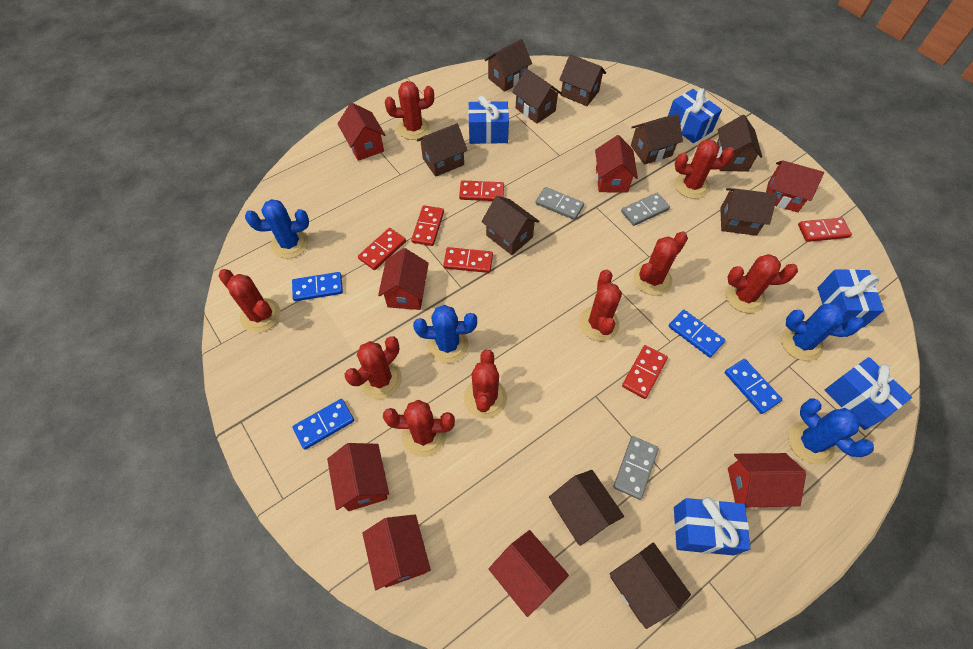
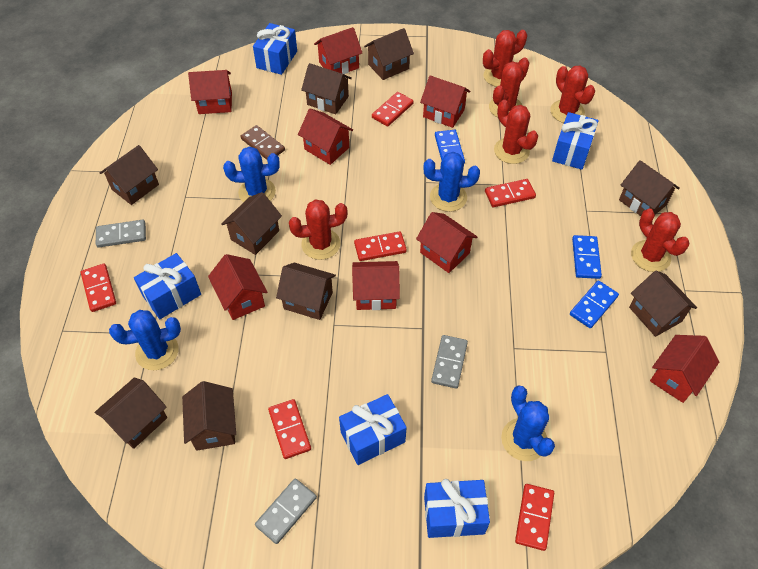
blue domino: 4 -> 3
brown domino: 0 -> 1
brown house: 10 -> 9
red cactus: 9 -> 6

